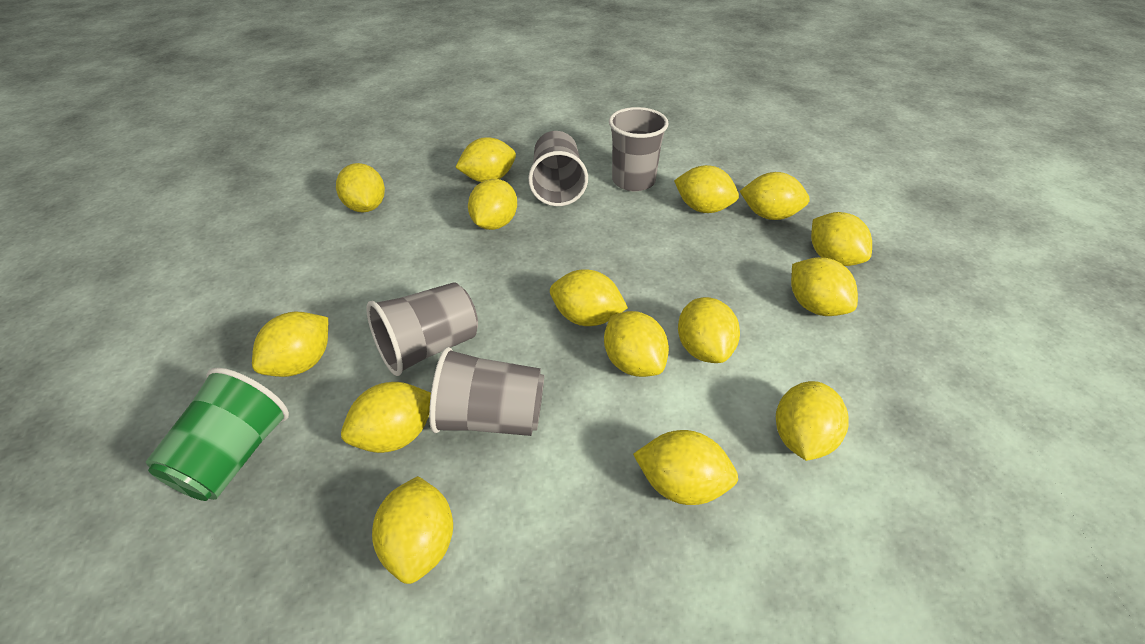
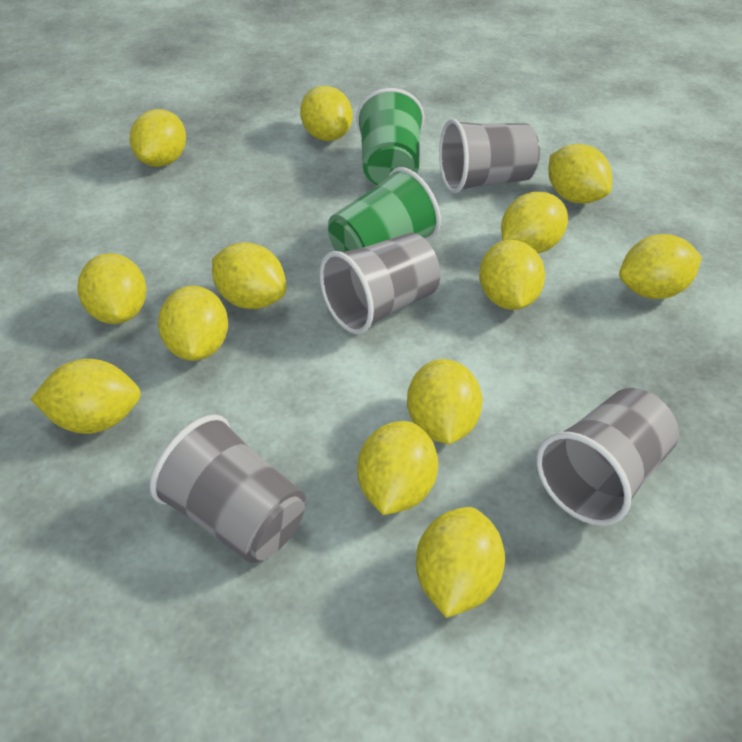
green cup: 1 -> 2
yellow lemon: 15 -> 13

